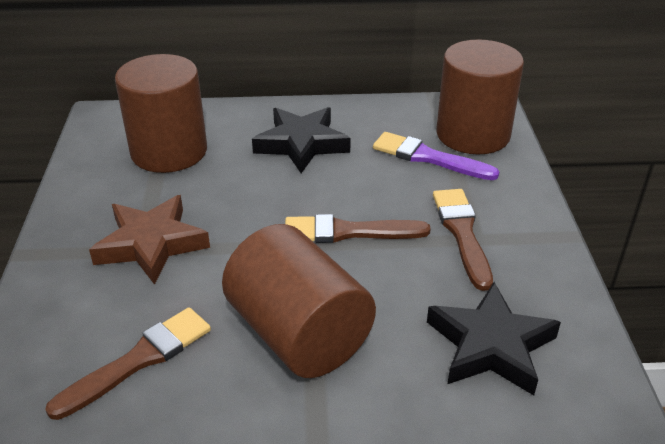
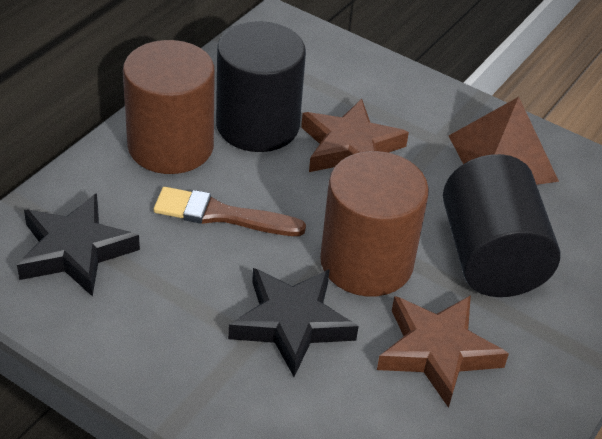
black cylinder: 0 -> 2
brown brush: 3 -> 1
brown cylinder: 3 -> 2
brown pyramid: 0 -> 1
brown star: 1 -> 2
purple brush: 1 -> 0

